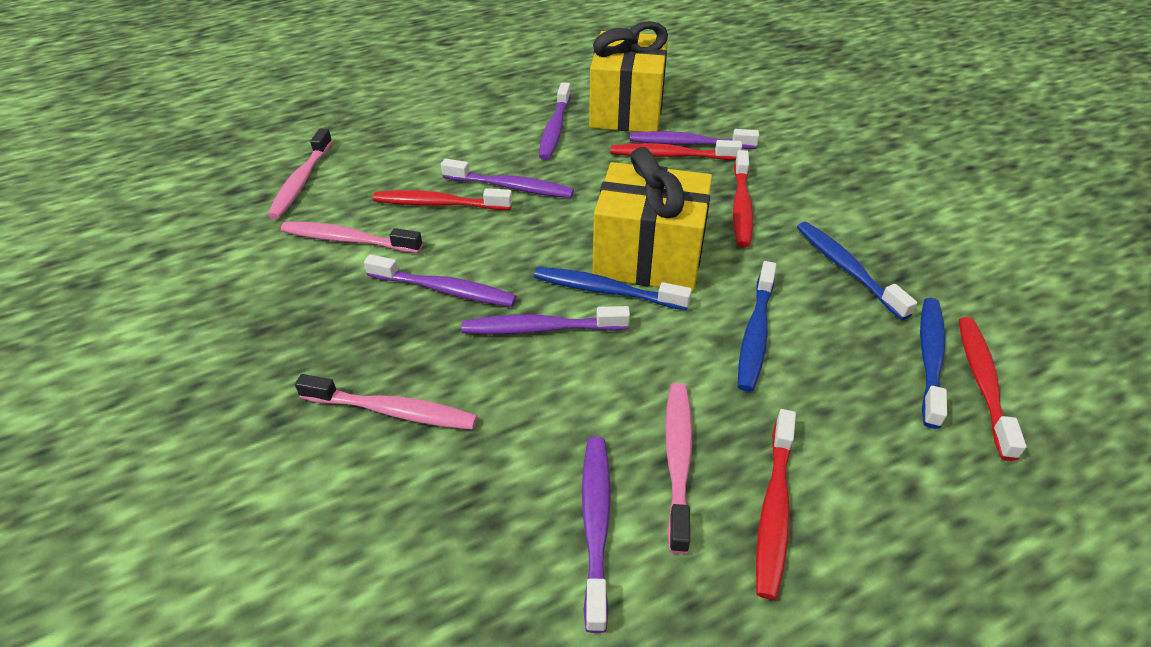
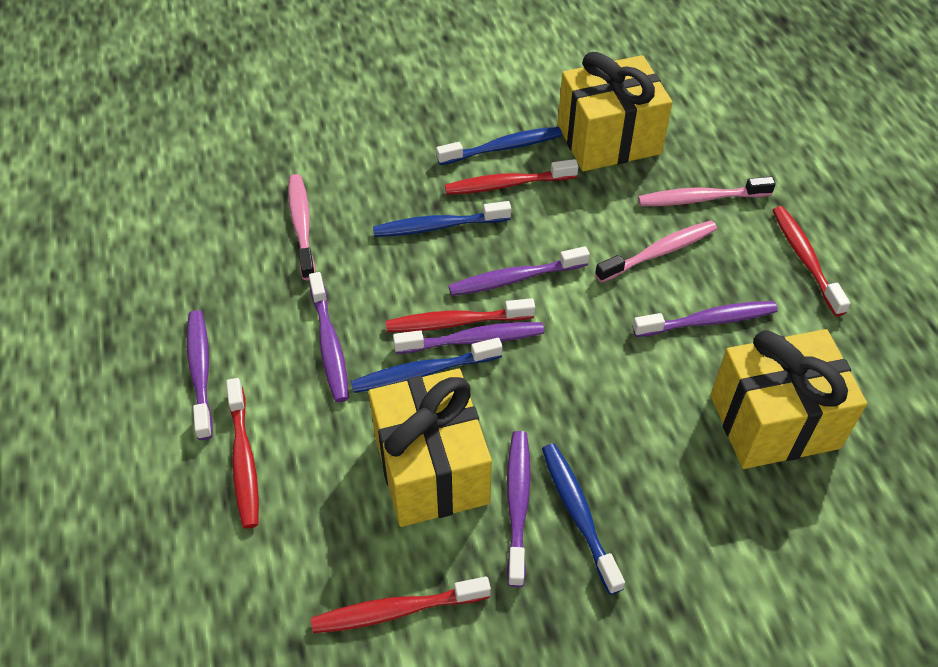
pink toothbrush: 4 -> 3
yellow gift: 2 -> 3

